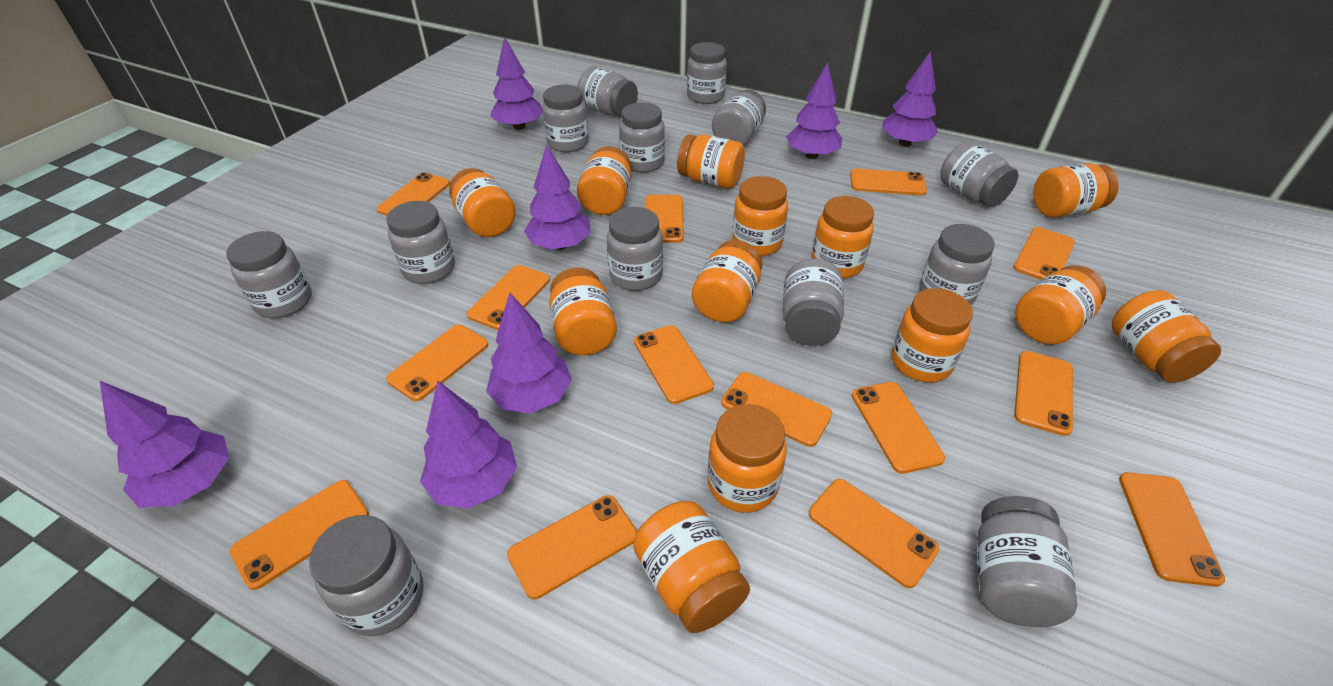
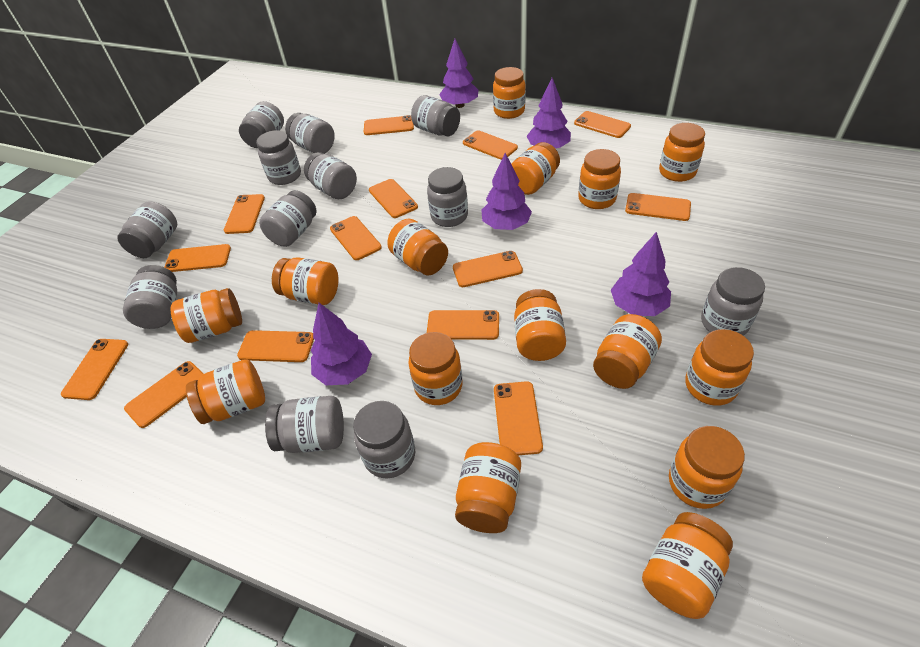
grey jar: 13 -> 12
orange jar: 13 -> 15
purple tree: 7 -> 5

